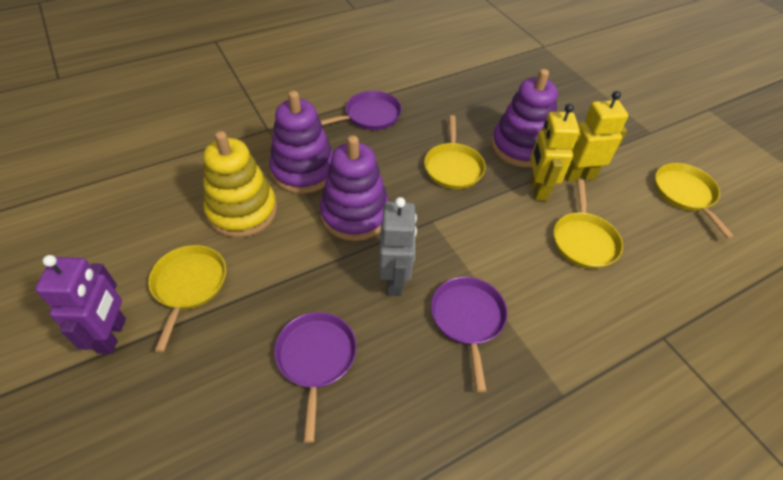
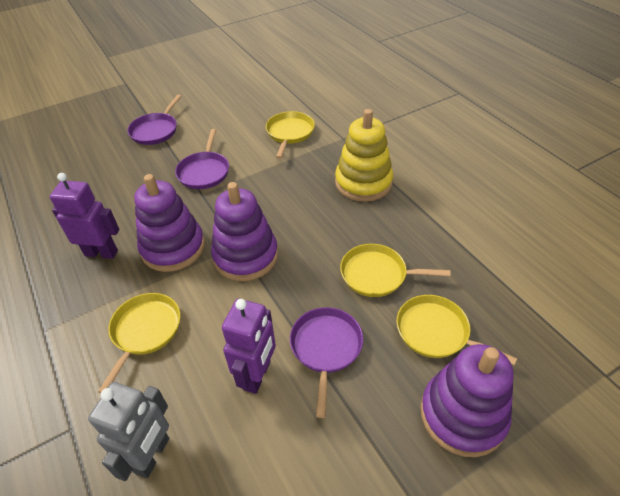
purple robot: 1 -> 2
yellow robot: 2 -> 0

